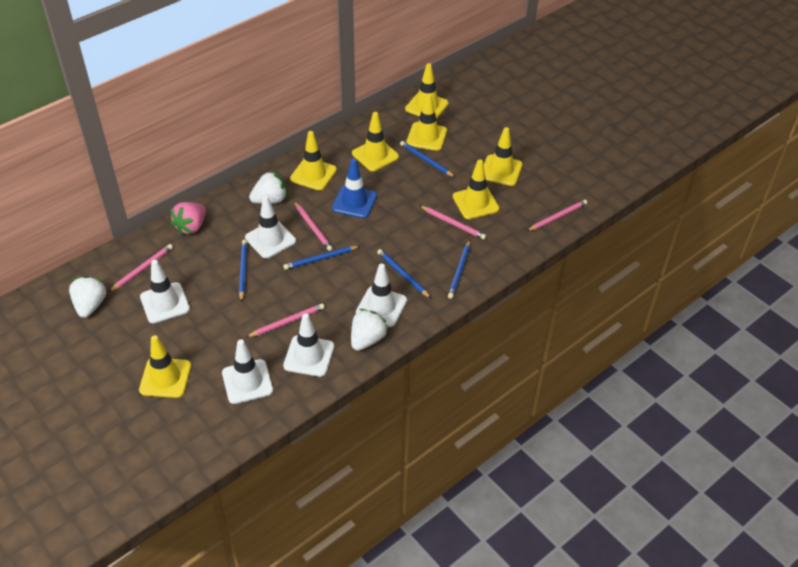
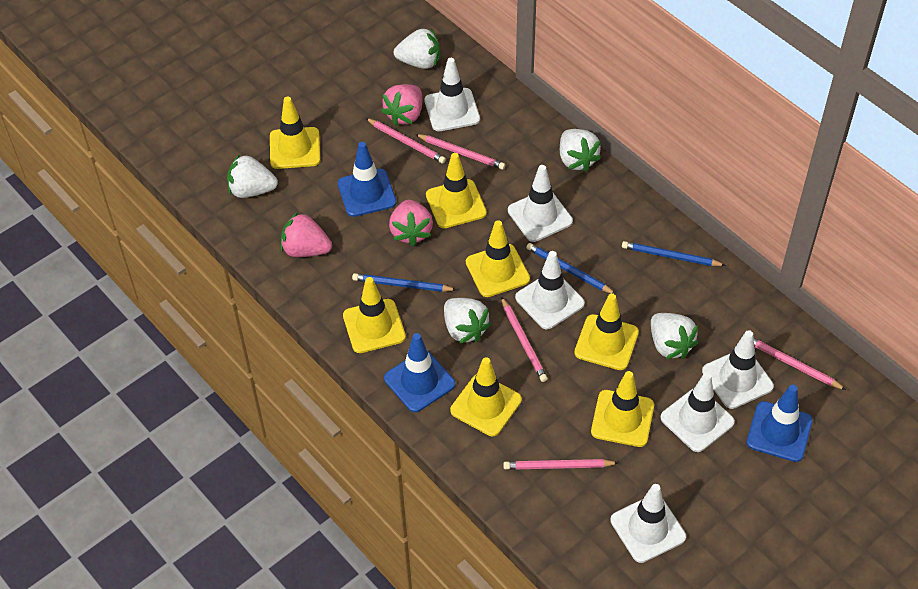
blue pencil: 5 -> 3
blue traffic cone: 1 -> 3
pink strawberry: 1 -> 3
white strawberry: 3 -> 5
white traffic cone: 5 -> 6

